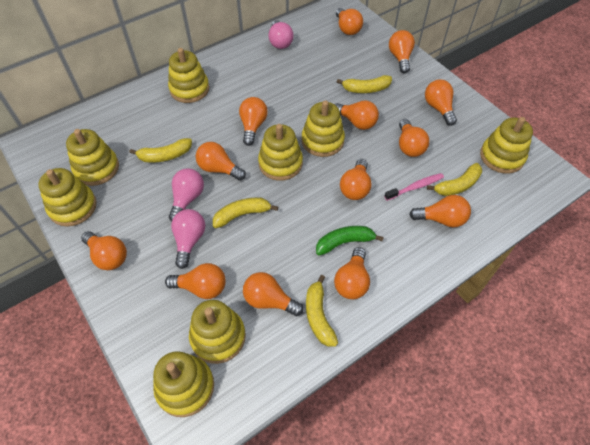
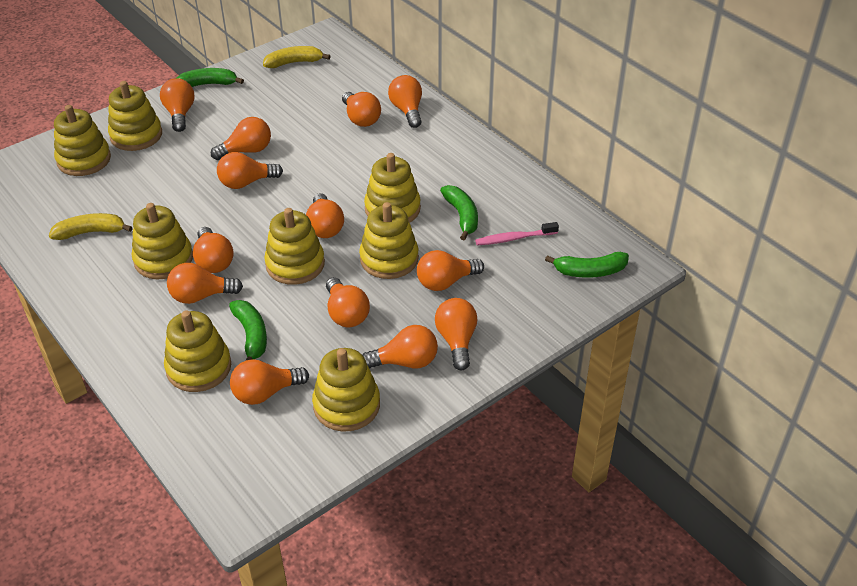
green banana: 1 -> 4
pink light bulb: 3 -> 0
yellow banana: 5 -> 2

